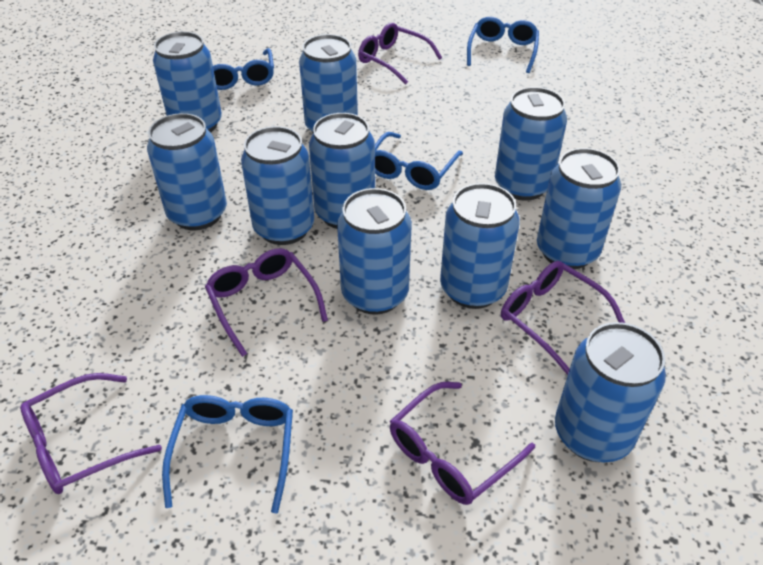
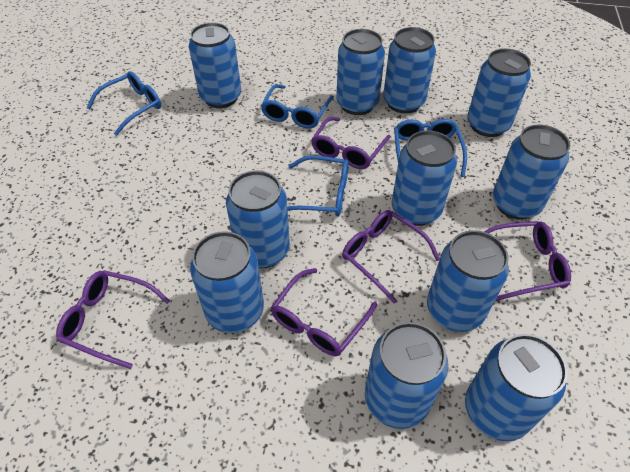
blue can: 10 -> 11

